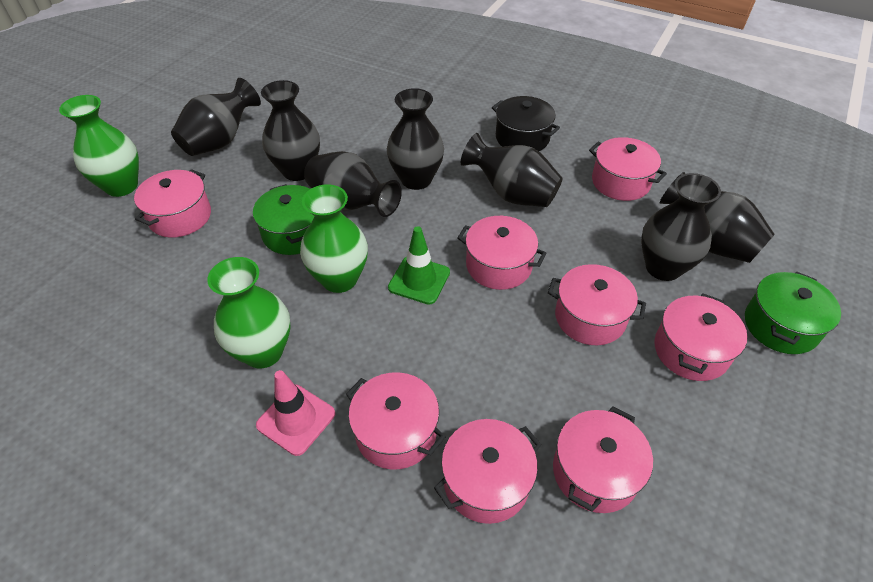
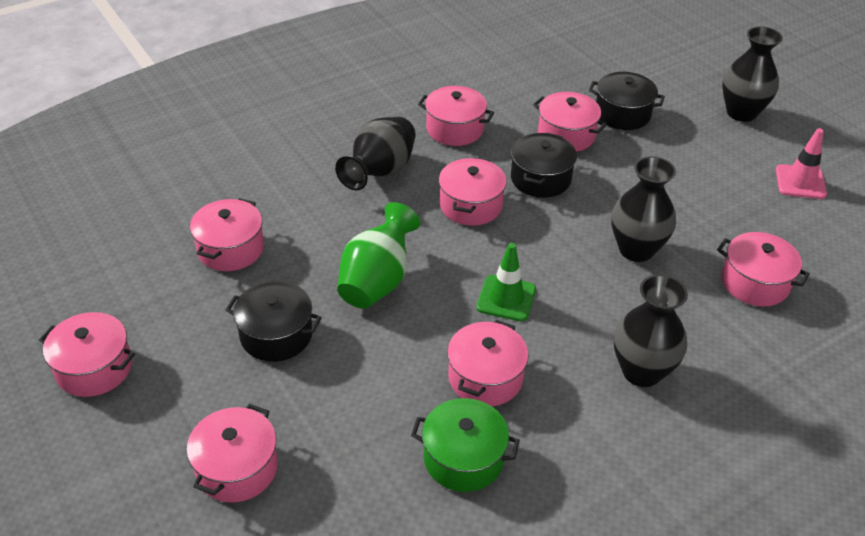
black pot: 1 -> 3
black vase: 7 -> 4
green pot: 2 -> 1
green vase: 3 -> 1

